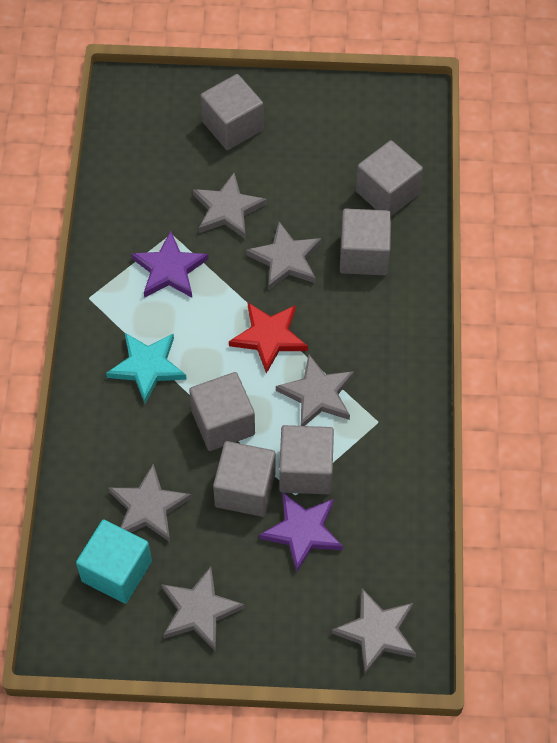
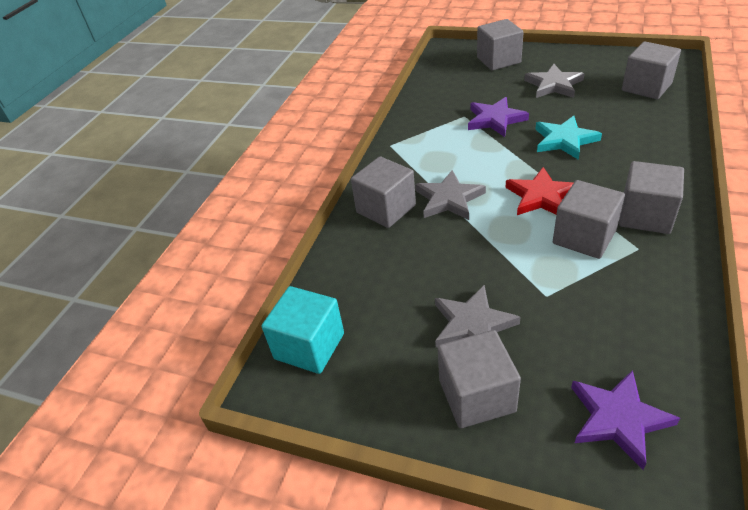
grey star: 6 -> 3

